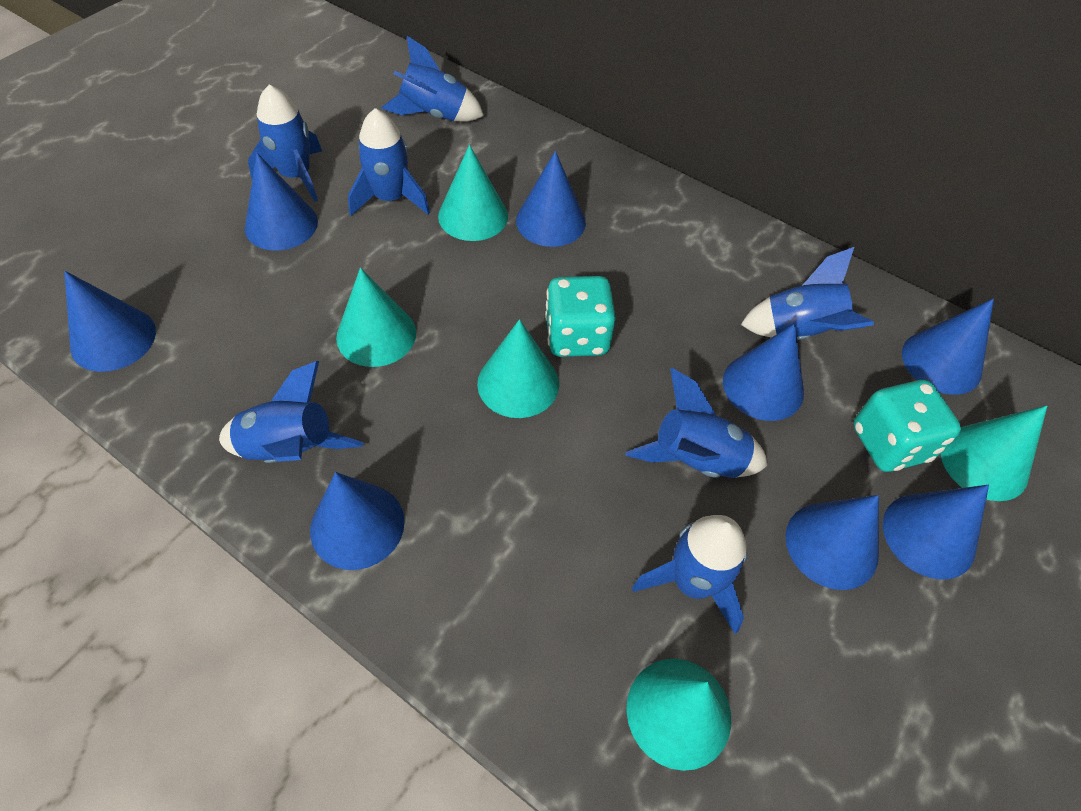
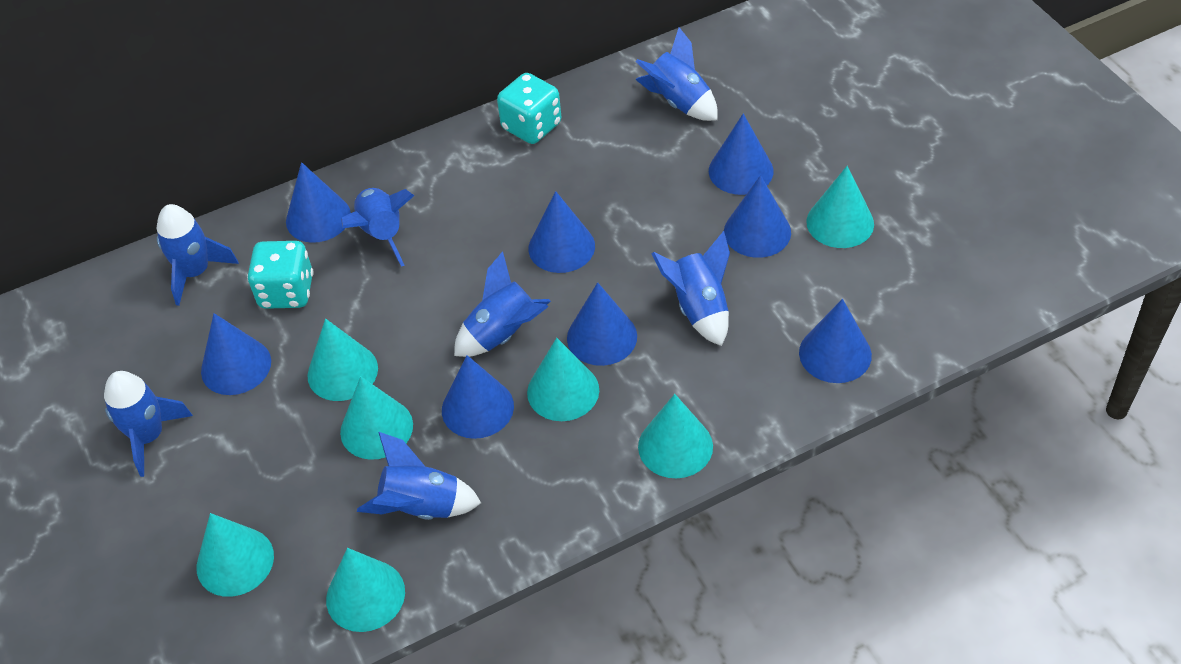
turquoise cone: 5 -> 7

